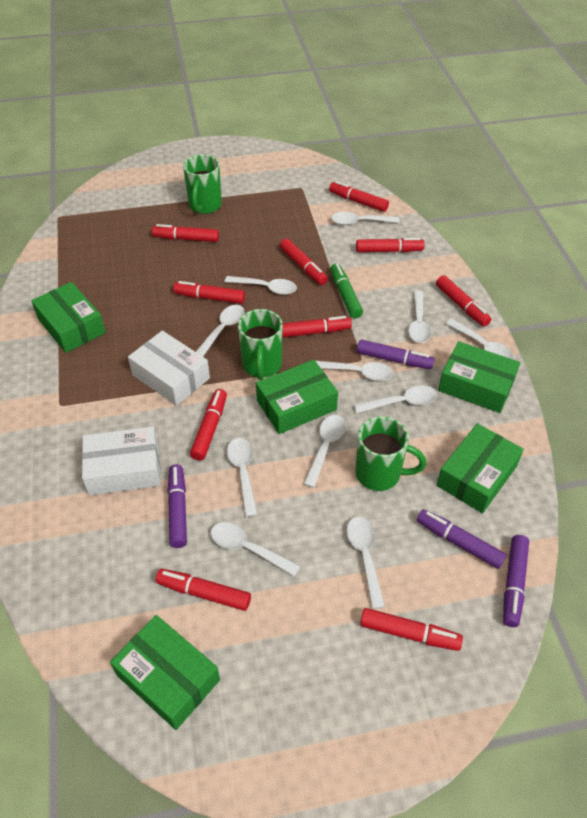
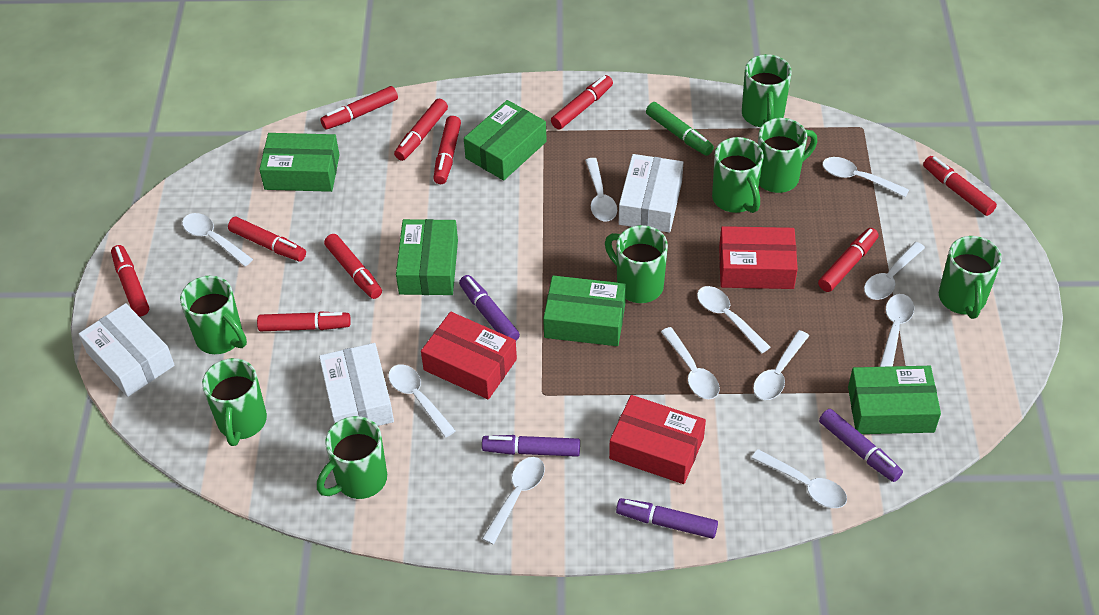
green mug: 3 -> 8
red box: 0 -> 3
white box: 2 -> 3

